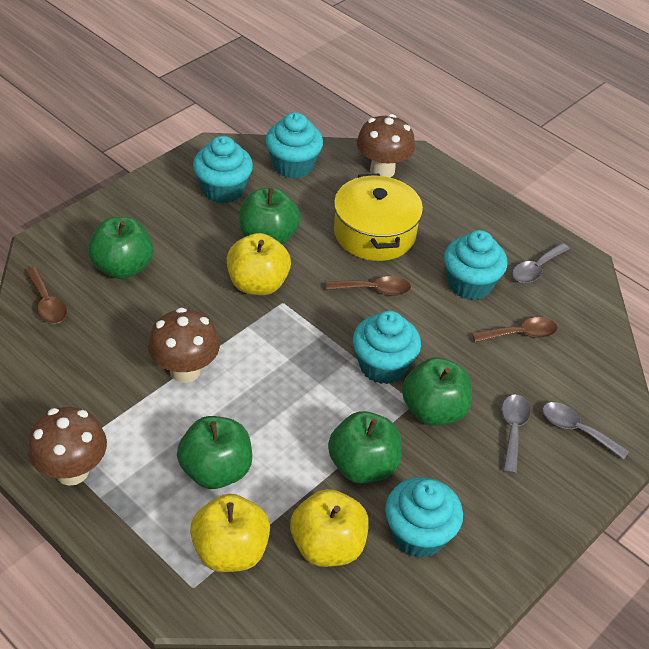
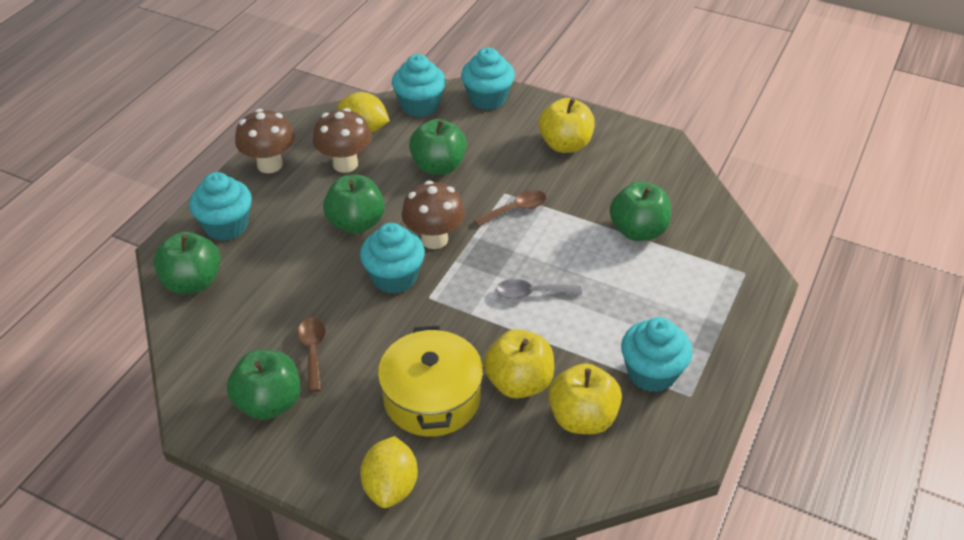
brown spoon: 3 -> 2
grey spoon: 3 -> 1
yellow lemon: 0 -> 2

